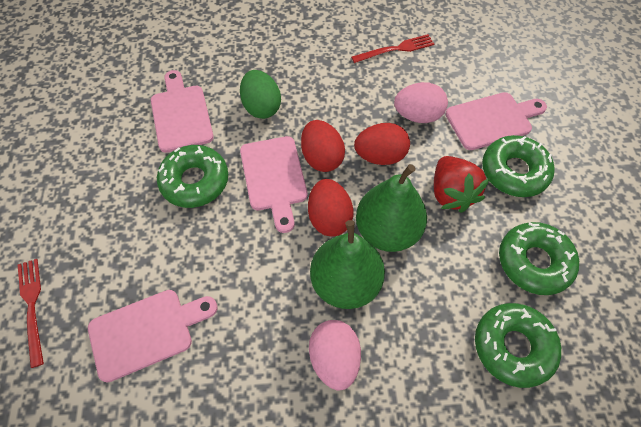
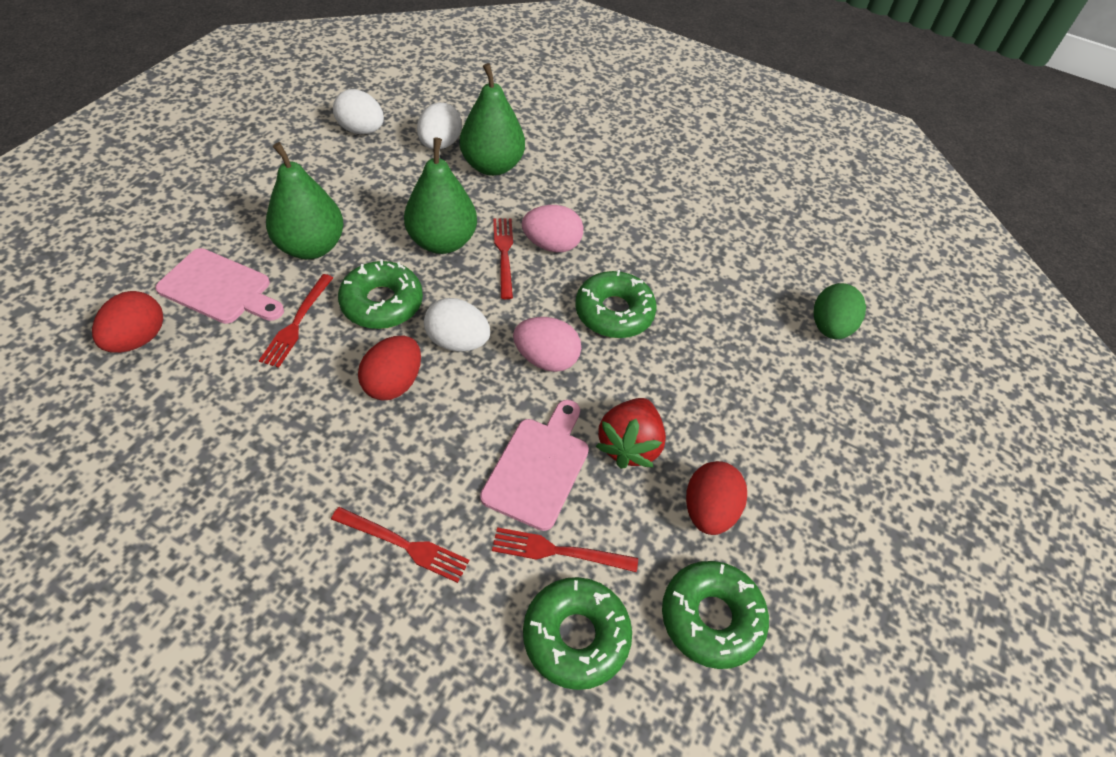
green pear: 2 -> 3
pink cutting board: 4 -> 2
red fork: 2 -> 4
white egg: 0 -> 3

